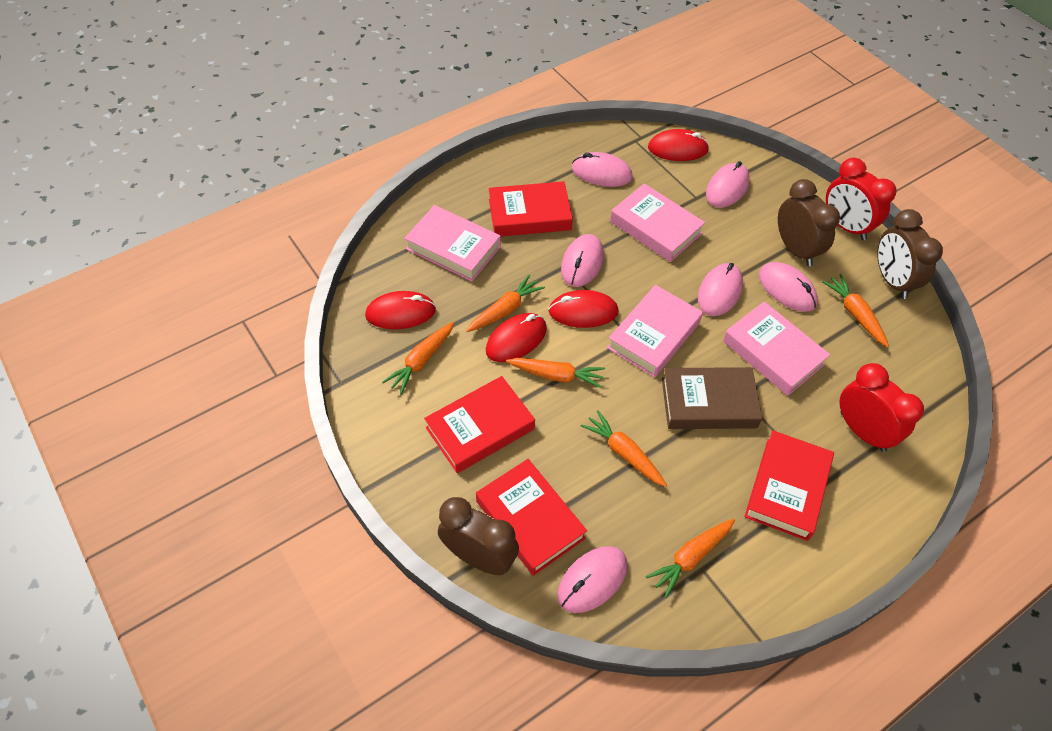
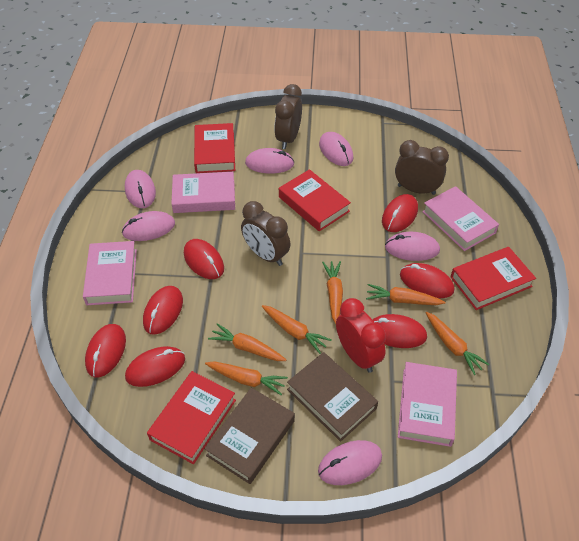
brown book: 1 -> 2
red clock: 2 -> 1
red mouse: 4 -> 7

